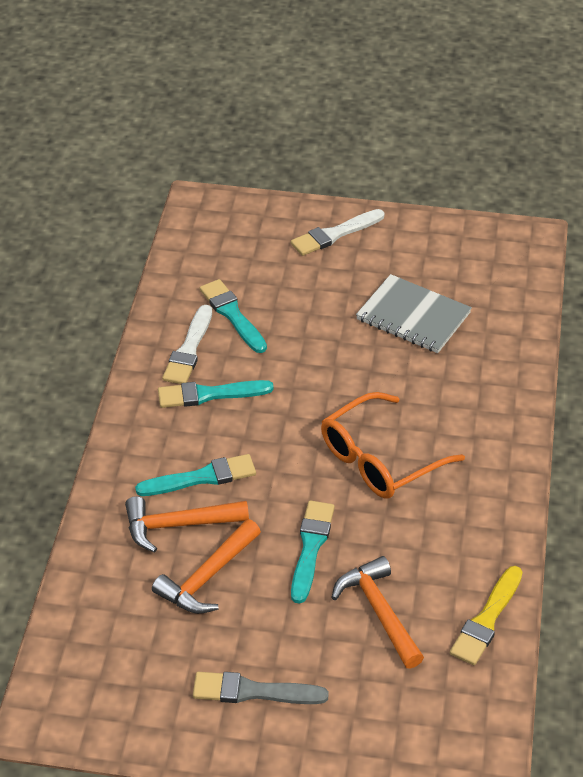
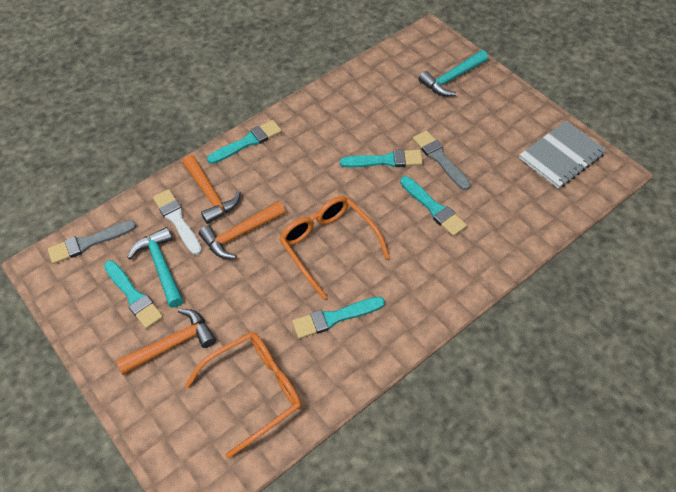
grey brush: 1 -> 2
orange glasses: 1 -> 2
turquoise brush: 4 -> 5
turquoise hammer: 0 -> 2
white brush: 2 -> 1
yellow brush: 1 -> 0

